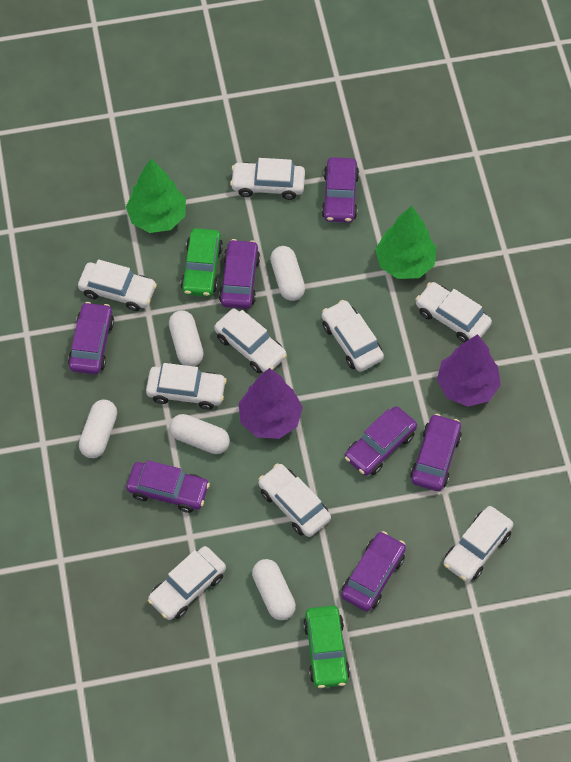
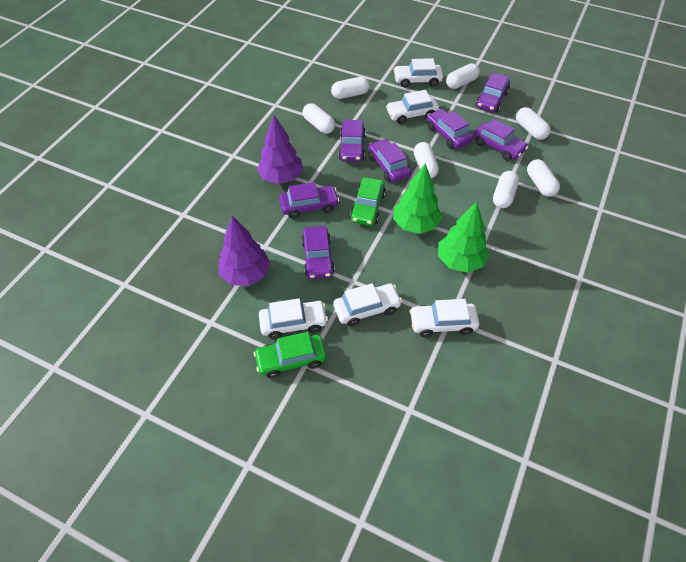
white capsule: 5 -> 7
white car: 9 -> 5

